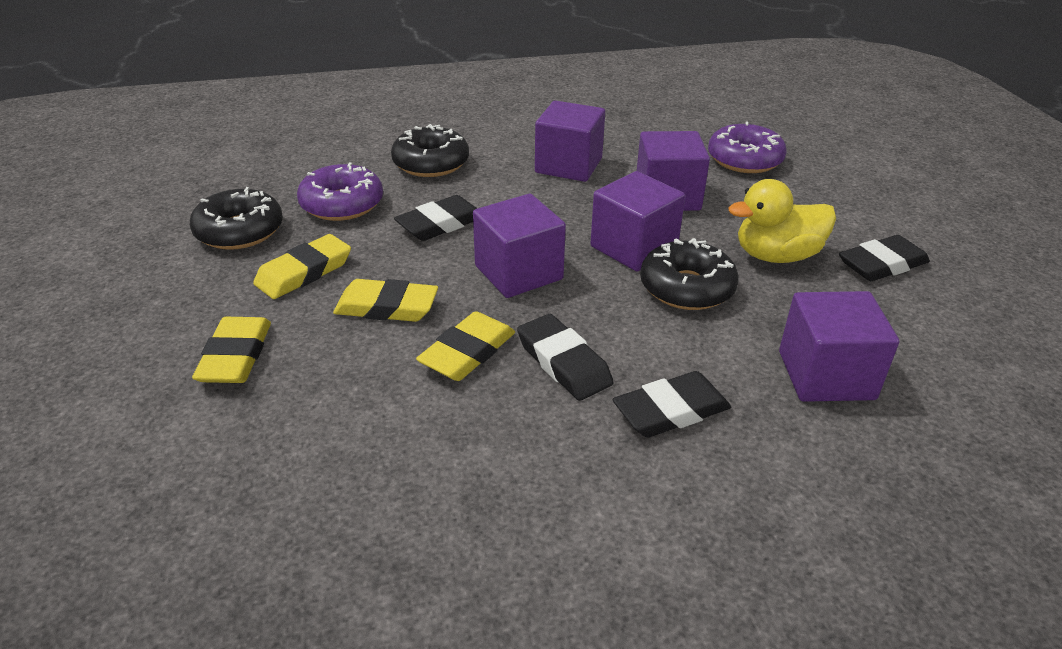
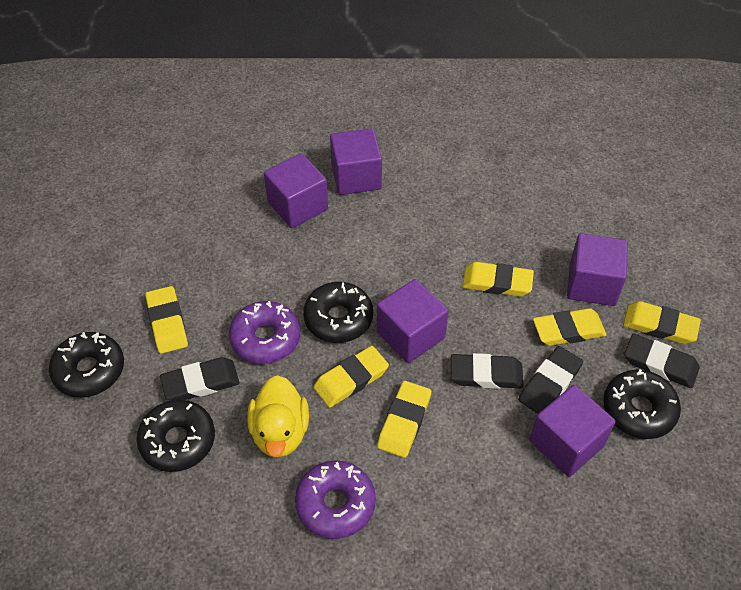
black donut: 3 -> 4
yellow eraser: 4 -> 6

